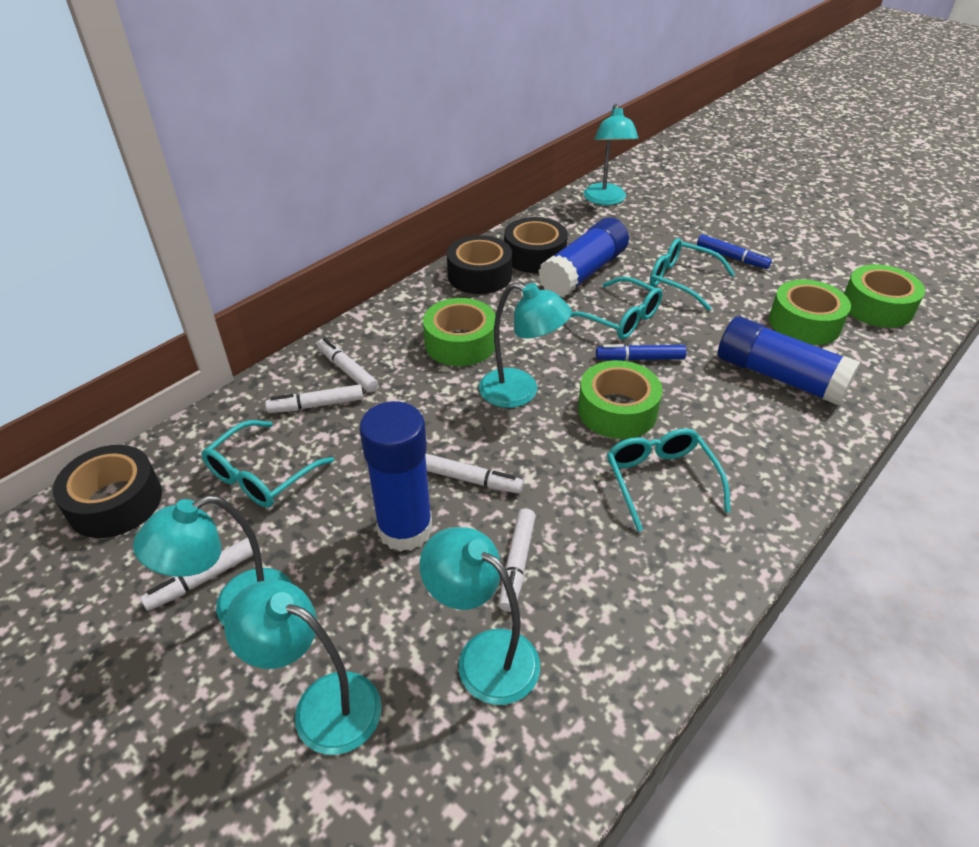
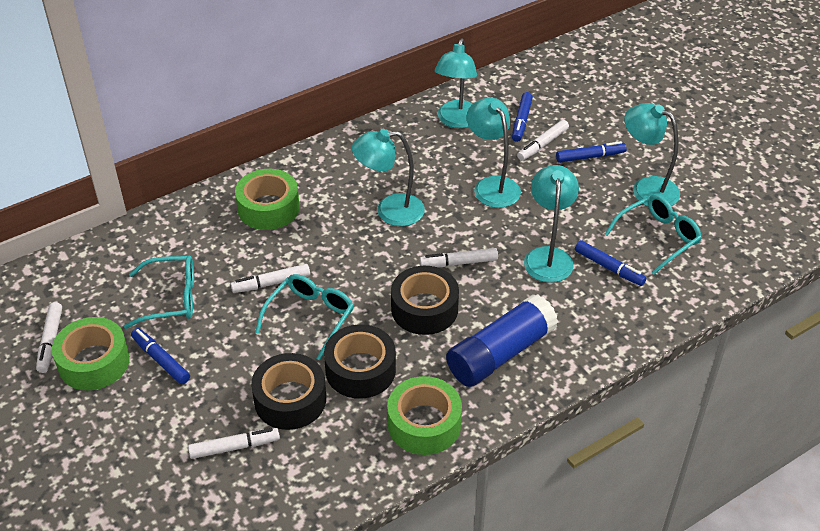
blue glue stick: 3 -> 1
blue marker: 2 -> 4
green tape: 4 -> 3
turquoise glasses: 4 -> 3

